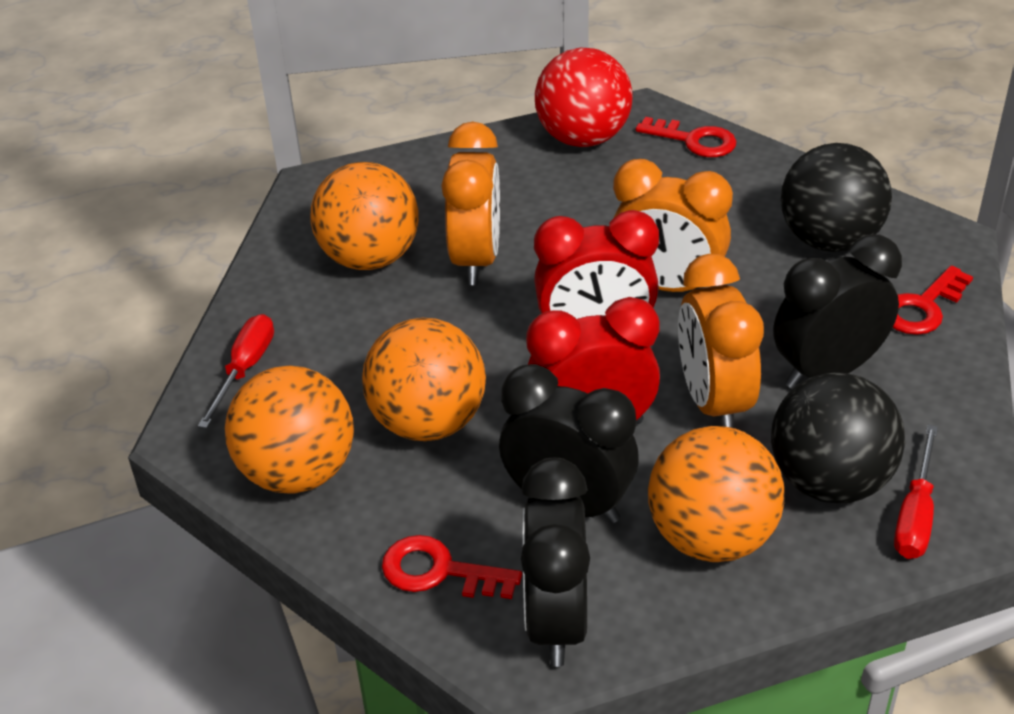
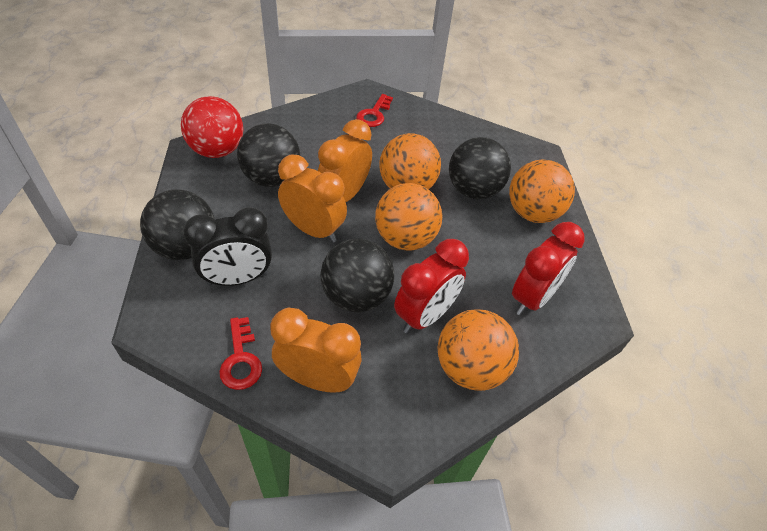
black ball: 2 -> 4
black clock: 3 -> 1
red key: 3 -> 2
red screwdriver: 2 -> 0

